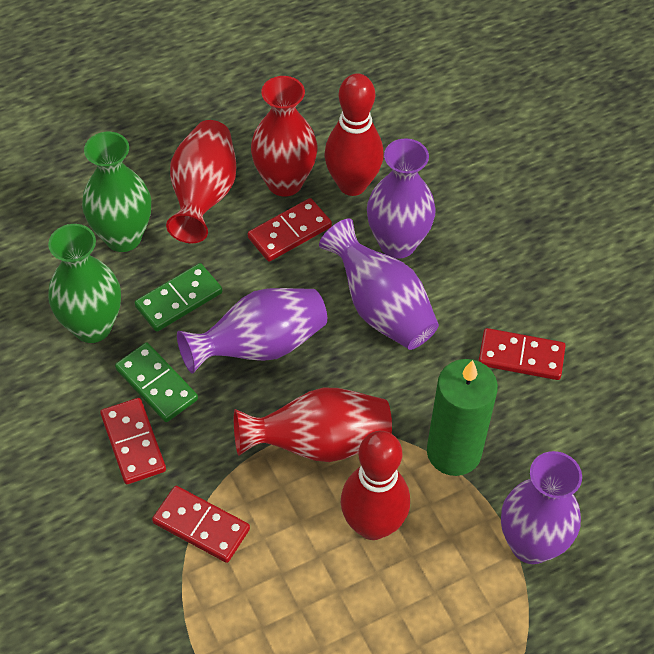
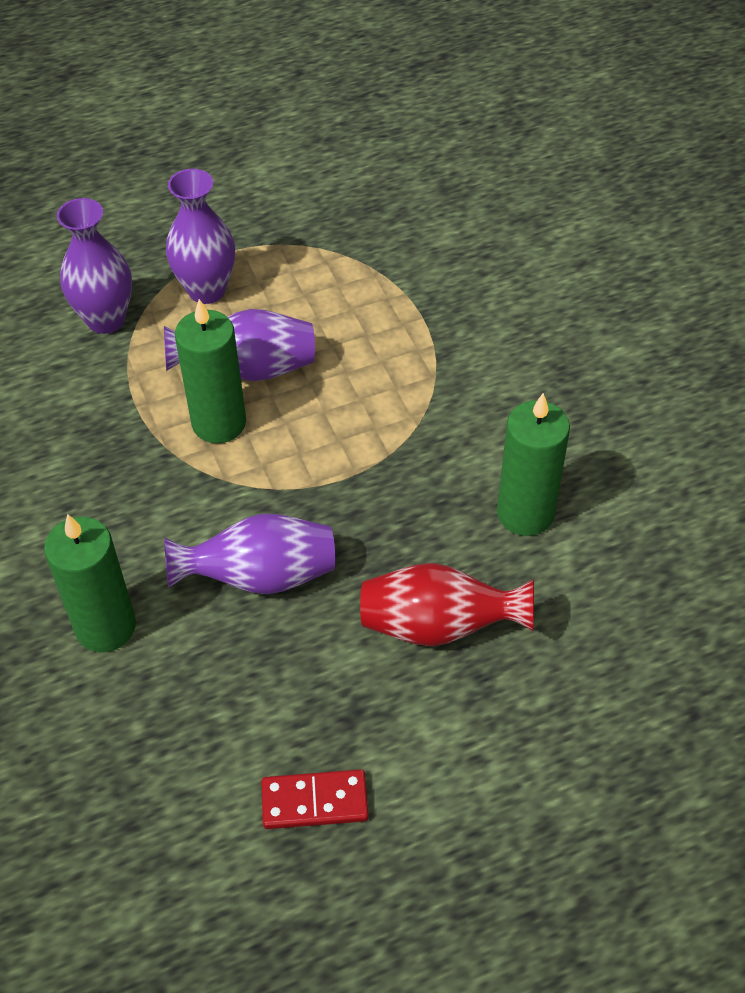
green candle: 1 -> 3
green domino: 2 -> 0
green vase: 2 -> 0
red bowling pin: 2 -> 0
red domino: 4 -> 1
red vase: 3 -> 1

